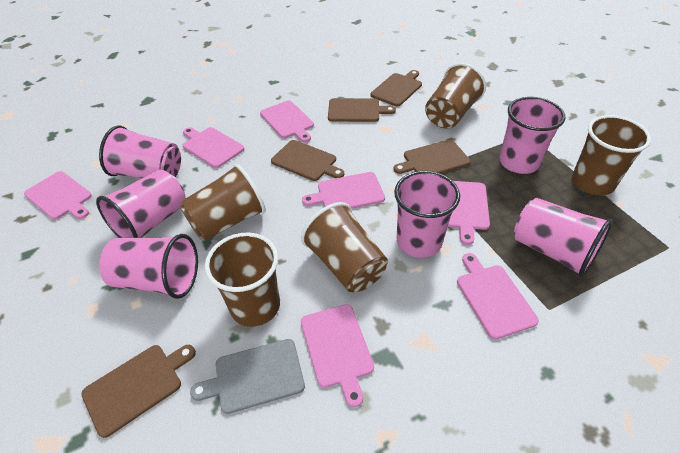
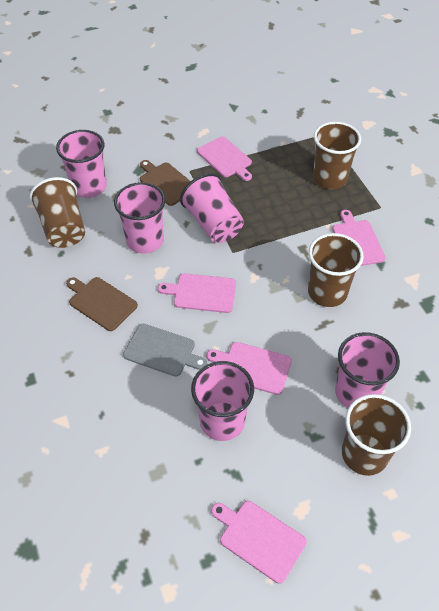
brown cup: 5 -> 4
brown cutting board: 5 -> 2
pink cup: 6 -> 5
pink cutting board: 7 -> 5

